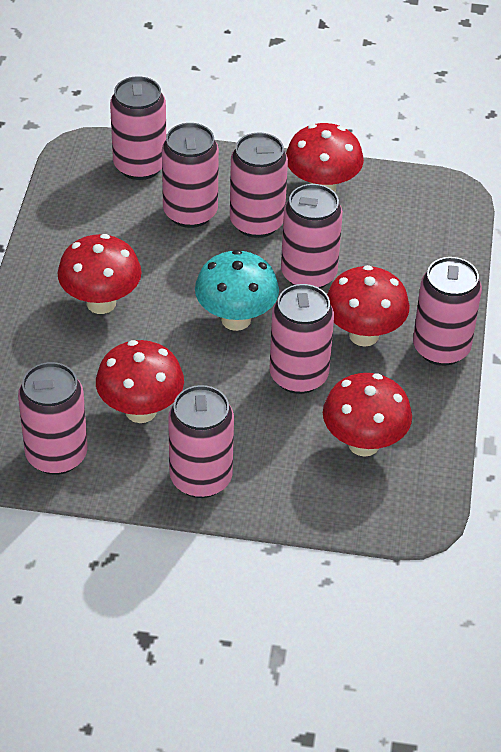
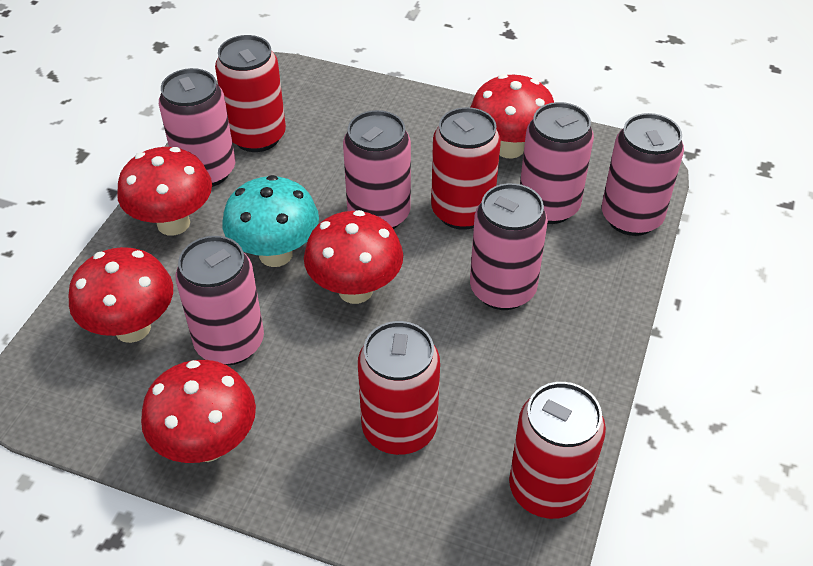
pink can: 8 -> 6
red can: 0 -> 4

